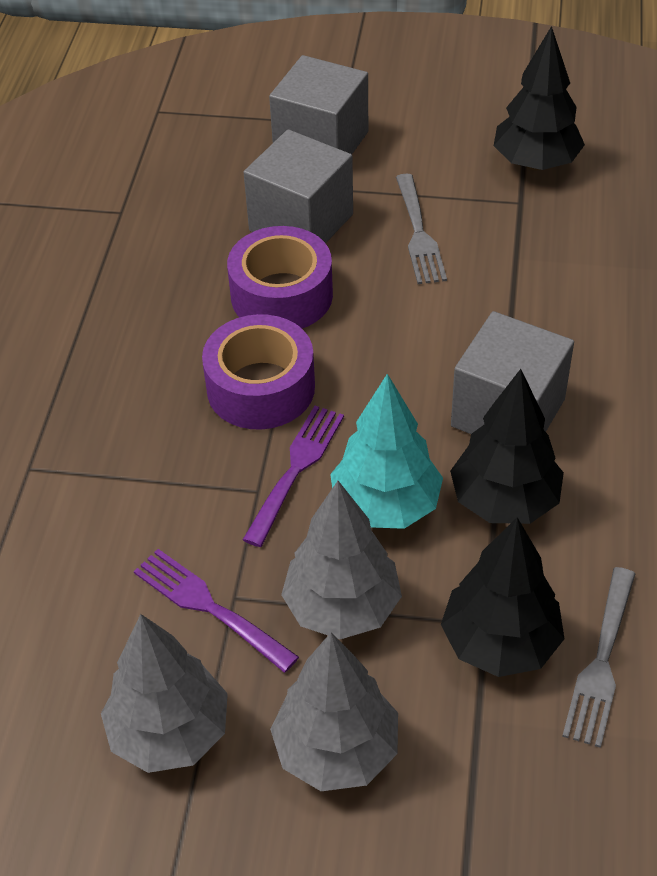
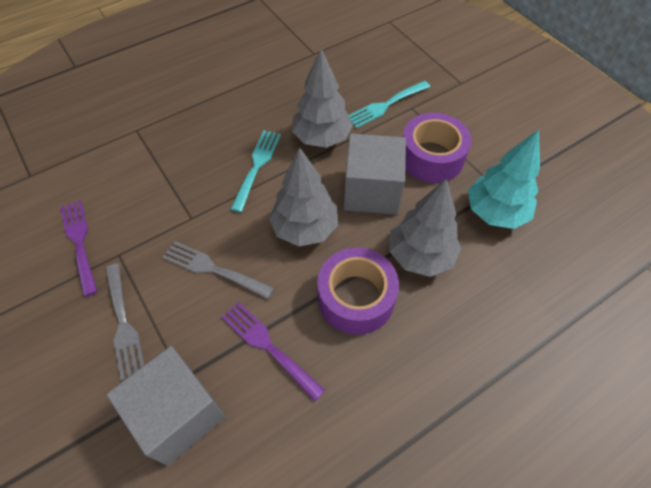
black tree: 3 -> 0
grey cube: 3 -> 2
turquoise fork: 0 -> 2

